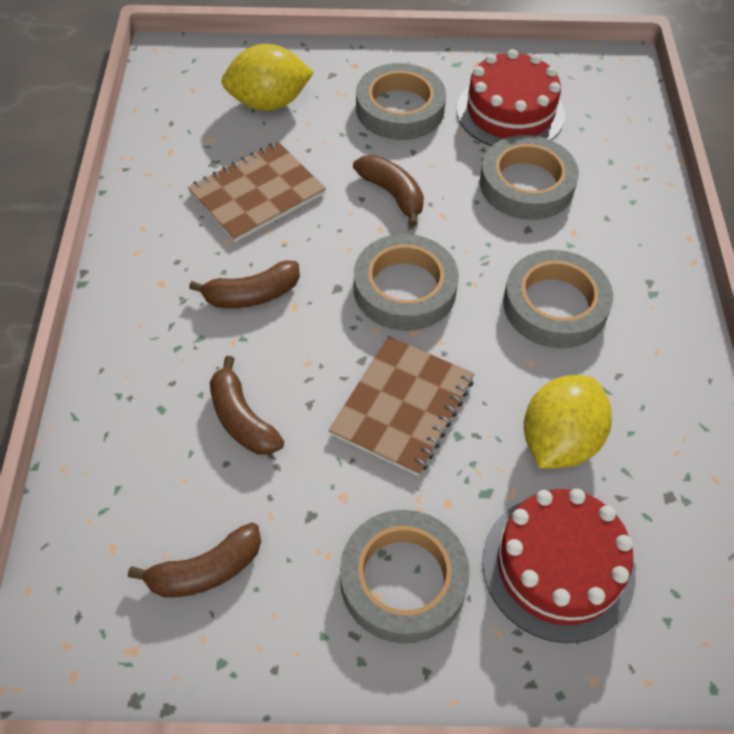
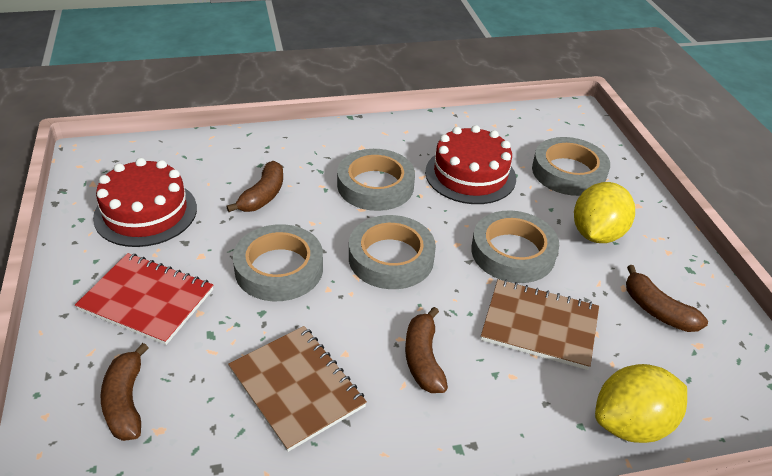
red notebook: 0 -> 1

